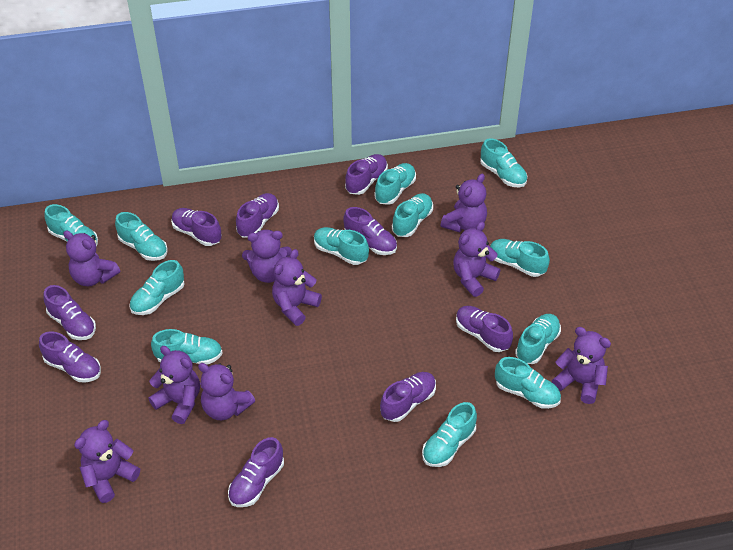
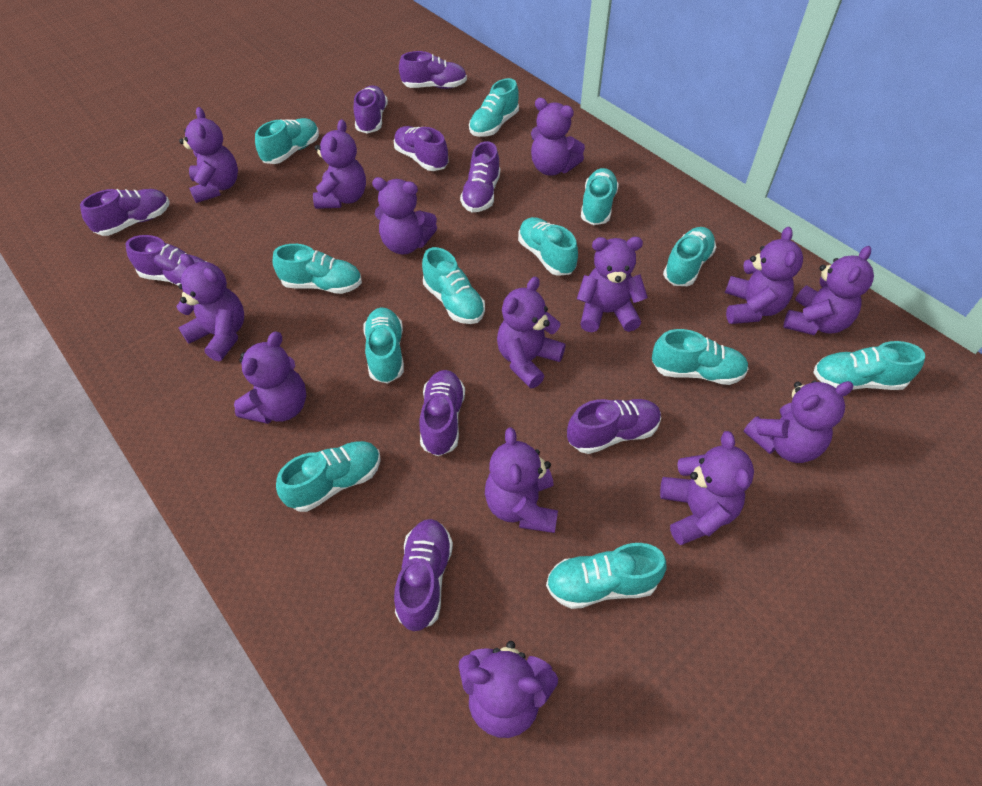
purple teddy bear: 9 -> 14

